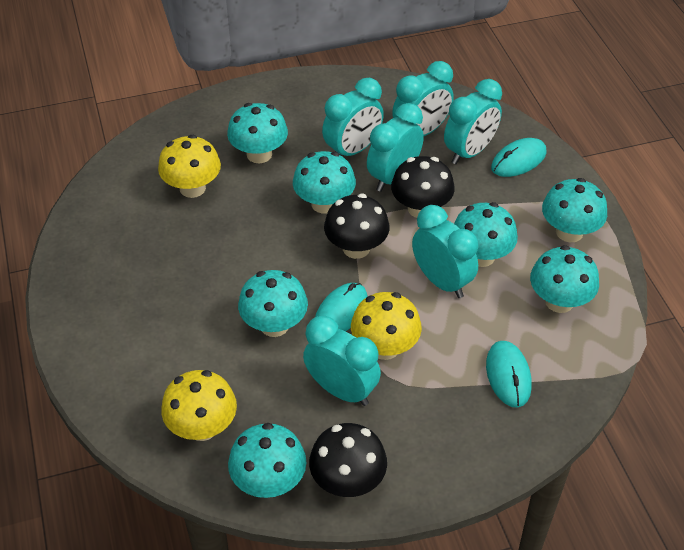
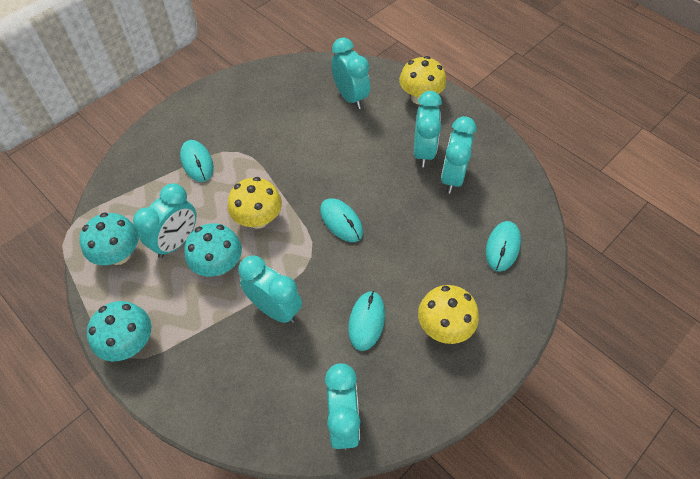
black mushroom: 3 -> 0
turquoise mouse: 3 -> 4
turquoise mushroom: 7 -> 3

